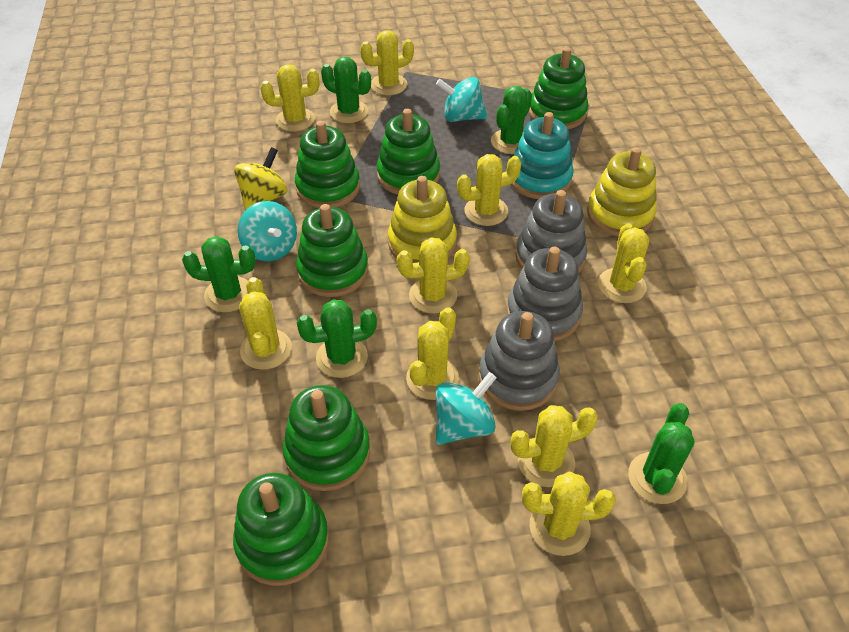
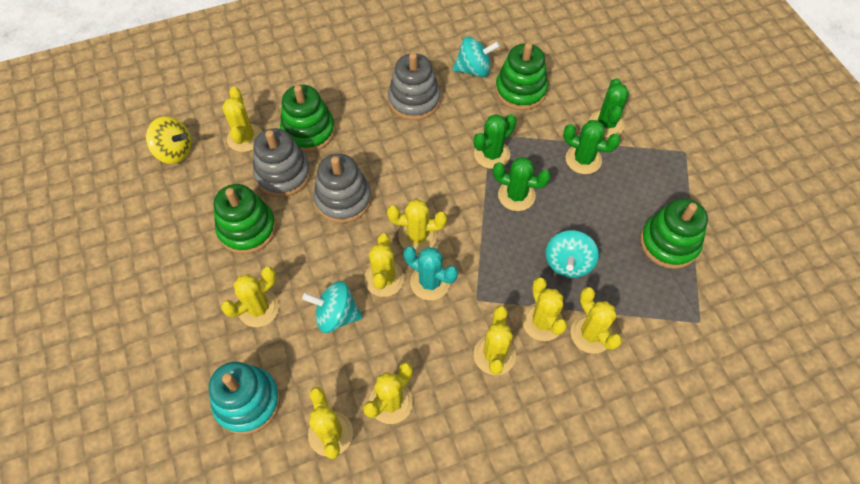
green cactus: 5 -> 4
green stacking toy: 6 -> 4
turquoise cactus: 0 -> 1
yellow stacking toy: 2 -> 0

